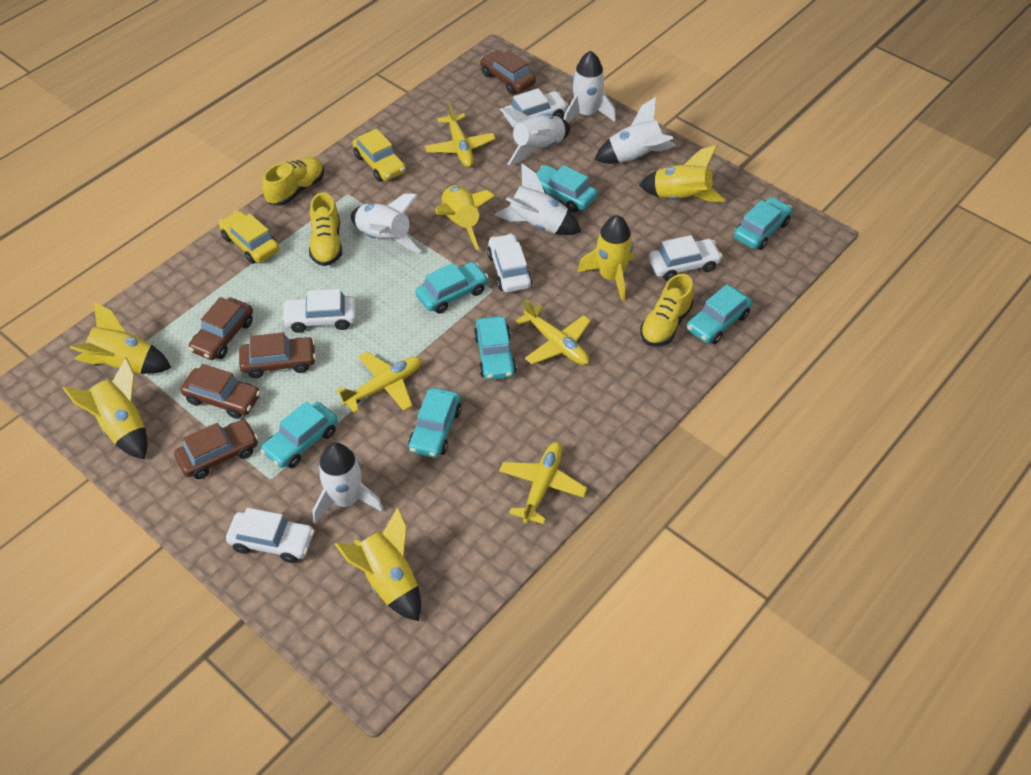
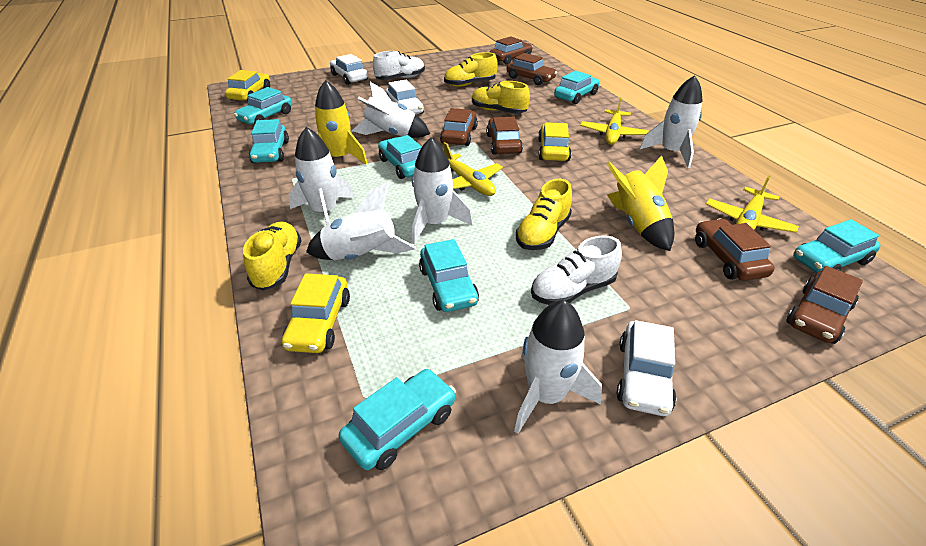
brown car: 5 -> 6
white car: 5 -> 3
white shoe: 0 -> 2
yellow car: 2 -> 3
yellow plane: 4 -> 3
yellow rocket: 6 -> 2
yellow shoe: 3 -> 4

